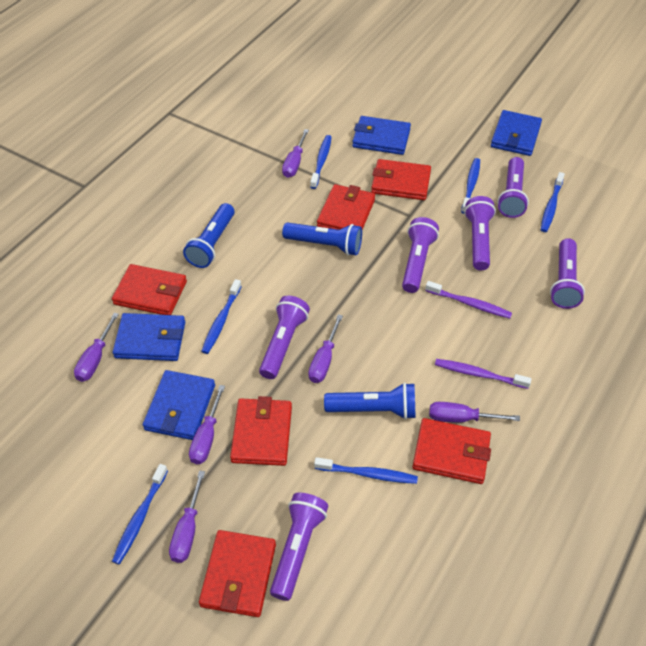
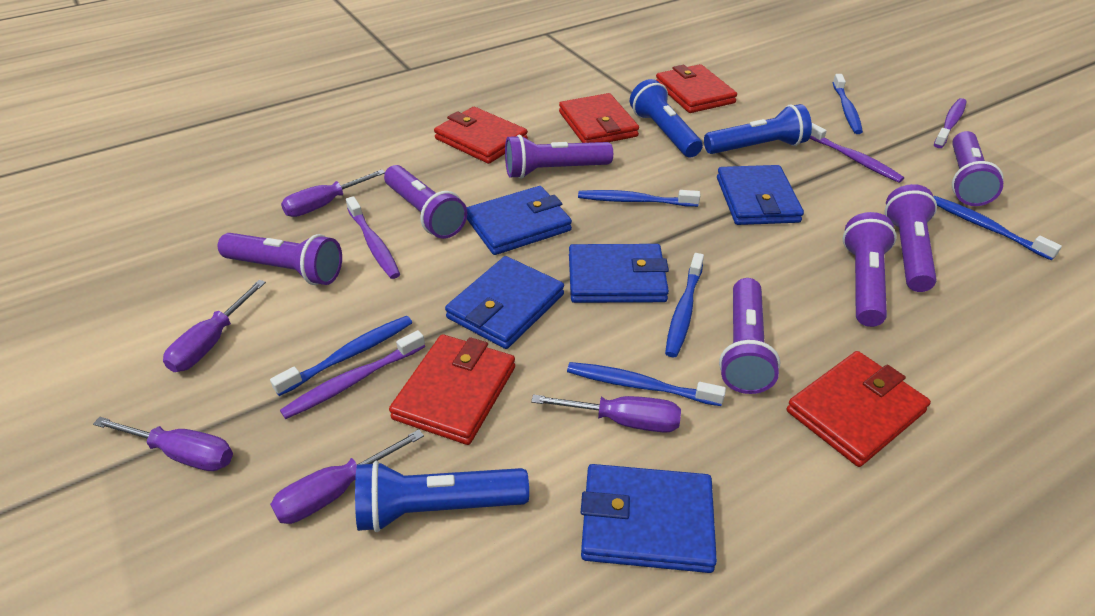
blue wallet: 4 -> 5
purple flashlight: 6 -> 7
purple screwdriver: 6 -> 5
purple toothbrush: 2 -> 4
red wallet: 6 -> 5

